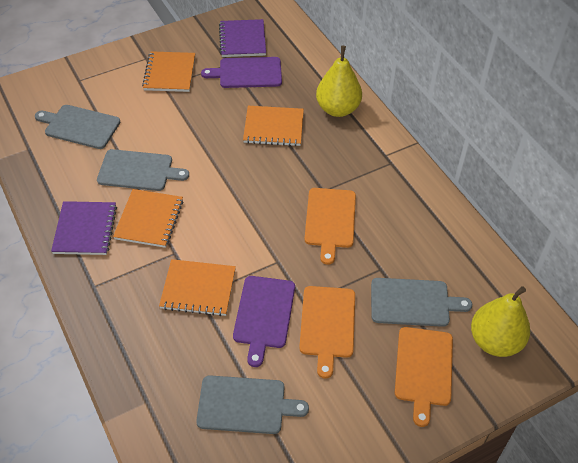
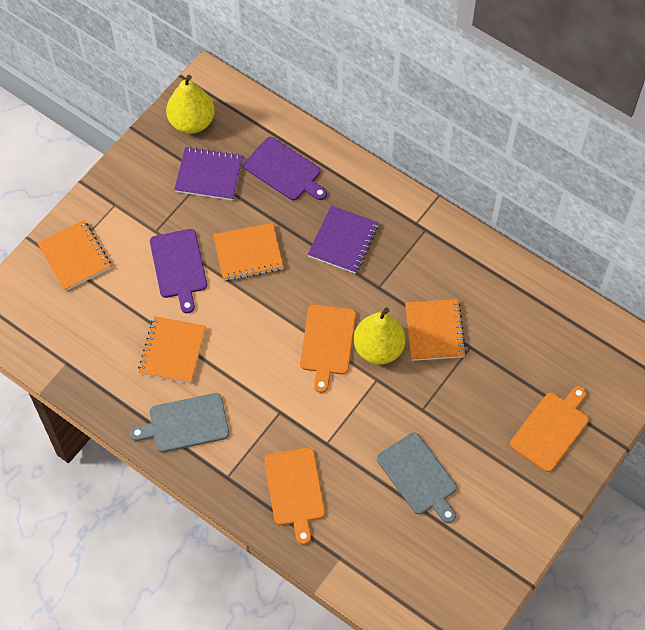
grey cutting board: 4 -> 2

